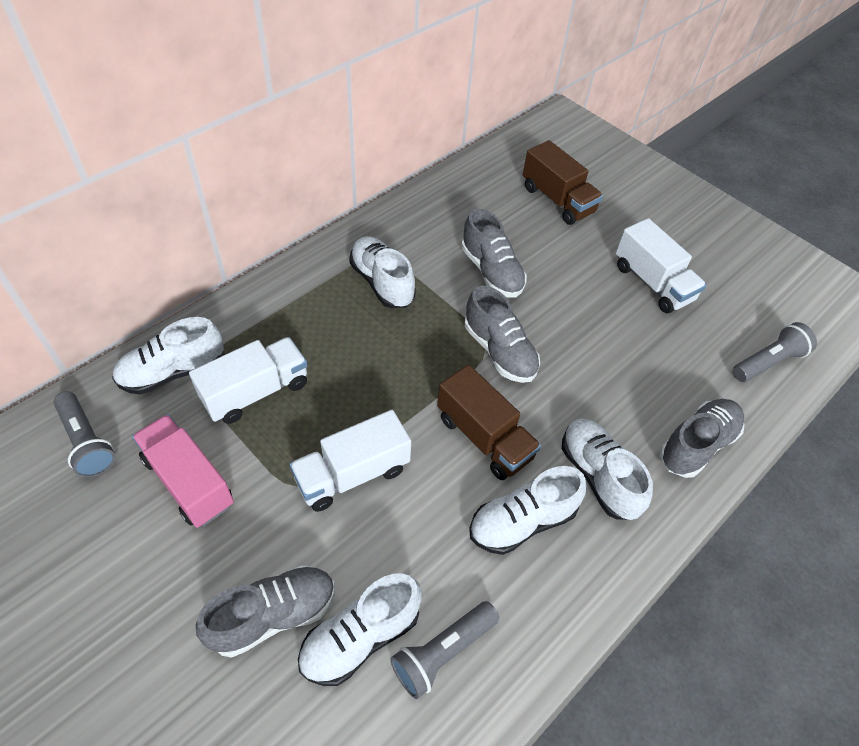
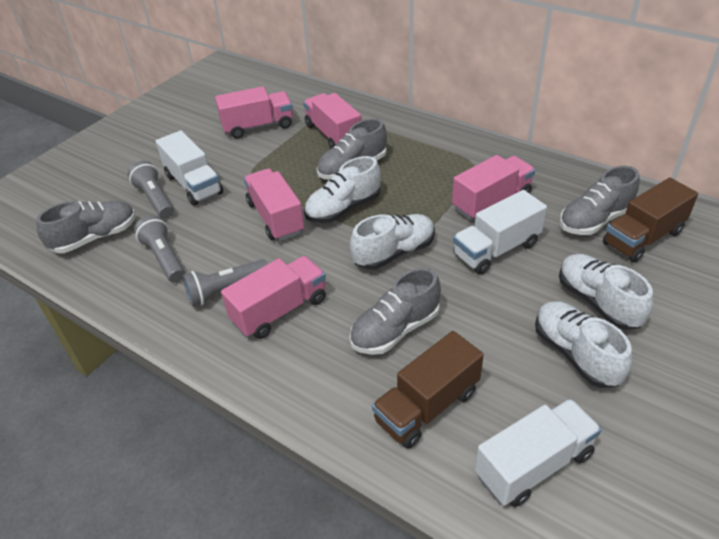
pink truck: 1 -> 5
white shoe: 5 -> 4

